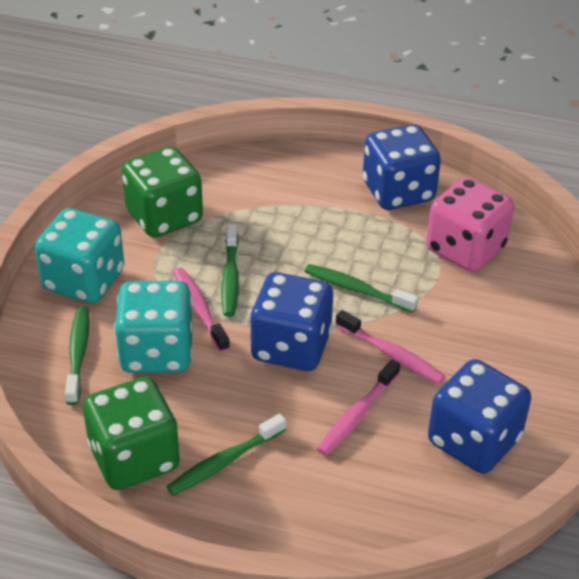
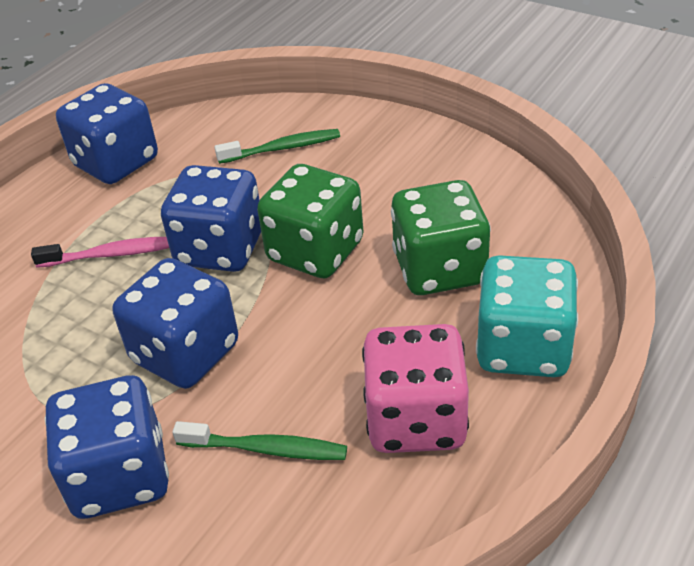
blue dice: 3 -> 4
green toothbrush: 4 -> 2
pink toothbrush: 3 -> 1
turquoise dice: 2 -> 1

